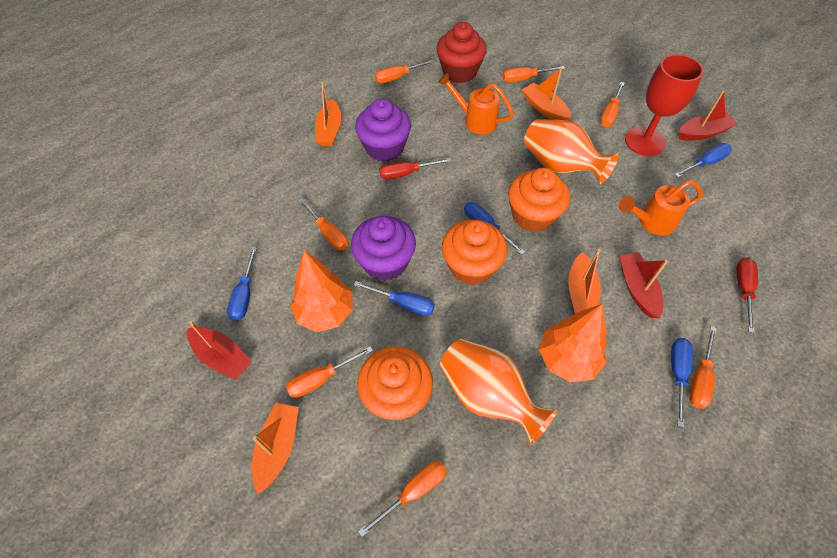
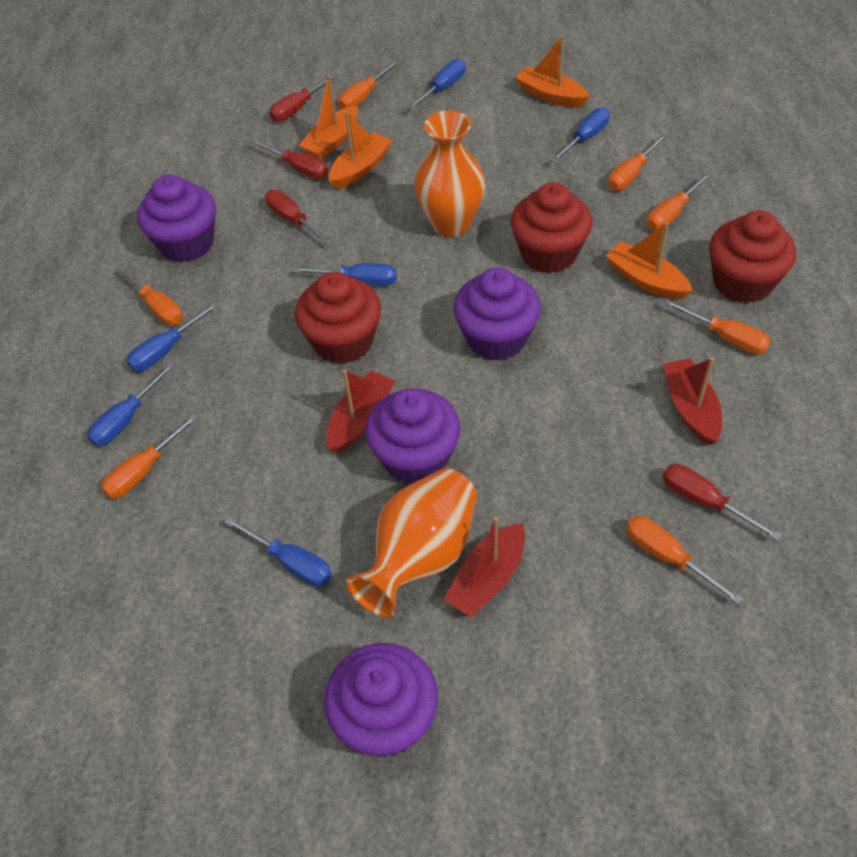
blue screwdriver: 5 -> 6
orange cupcake: 3 -> 0
orange tree: 2 -> 0
orange watering can: 2 -> 0
purple cupcake: 2 -> 4
red cupcake: 1 -> 3
red goblet: 1 -> 0
red screwdriver: 2 -> 4

